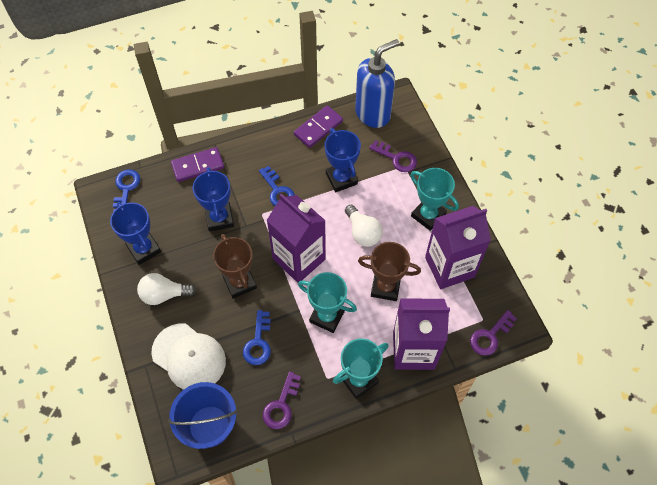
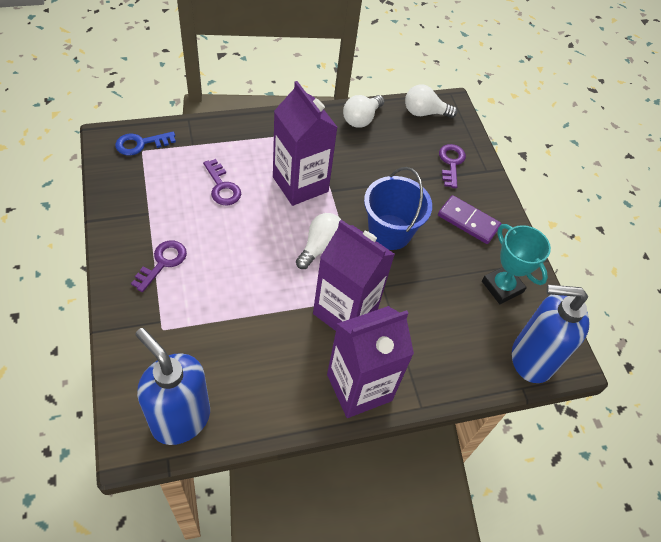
blue key: 3 -> 1
blue soap dispenser: 1 -> 2
blue trophy: 3 -> 0
brown trophy: 2 -> 0
purple domino: 2 -> 1
turquoise trophy: 3 -> 1
white cap: 1 -> 0
white light bulb: 2 -> 3

